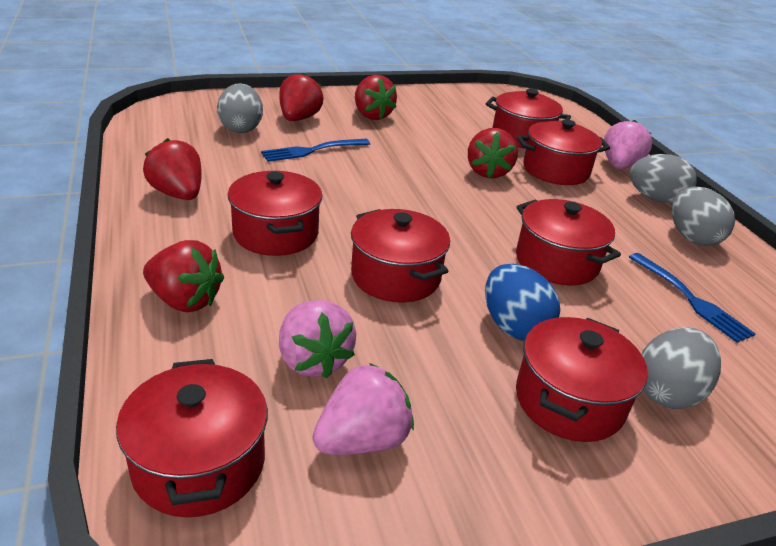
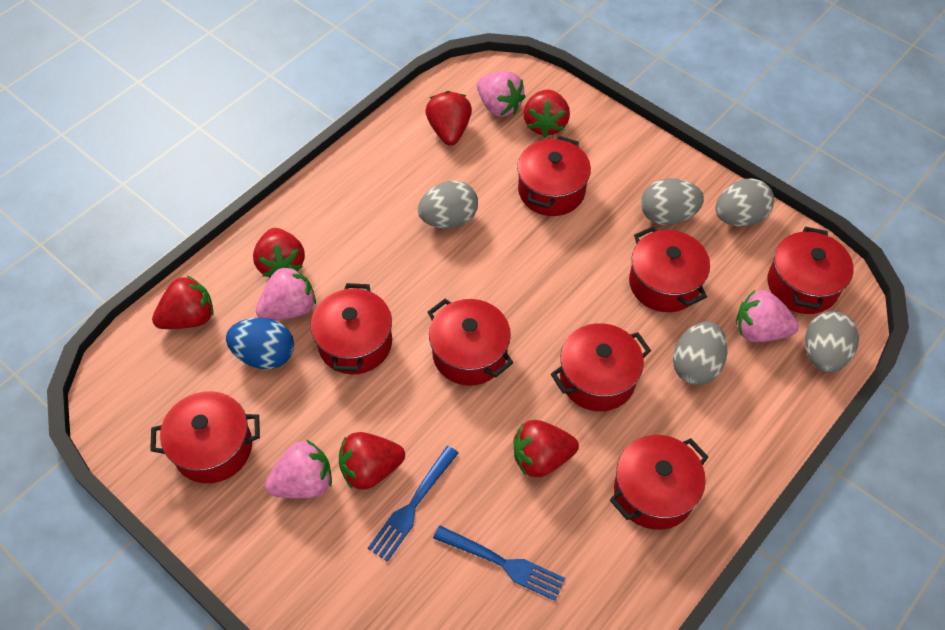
grey egg: 4 -> 5
pink strawberry: 3 -> 4
red pot: 7 -> 8
red strawberry: 5 -> 6

